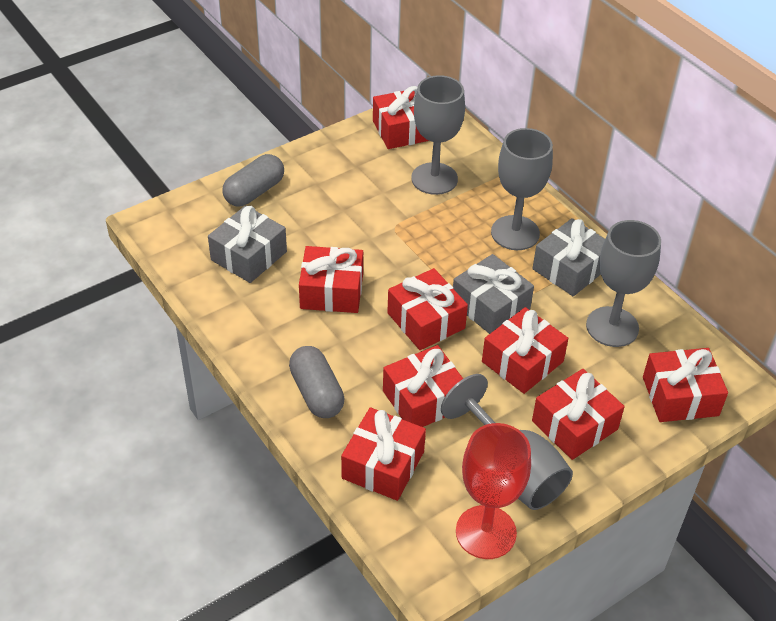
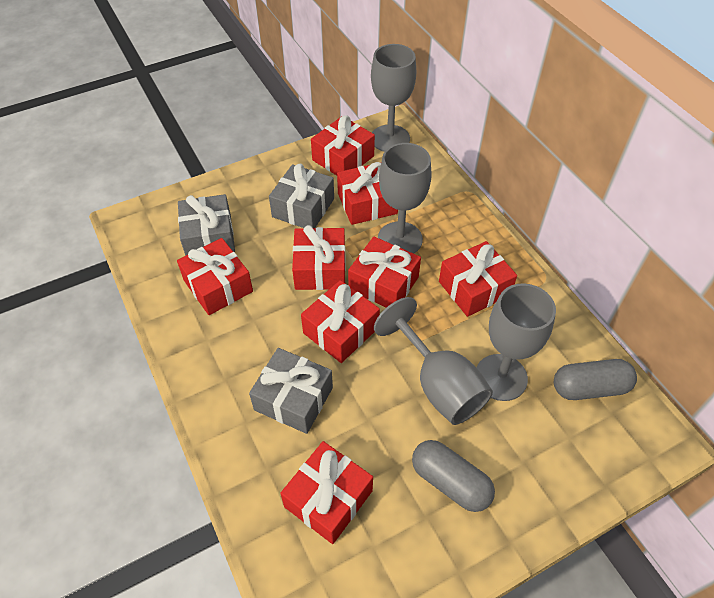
red goblet: 1 -> 0

